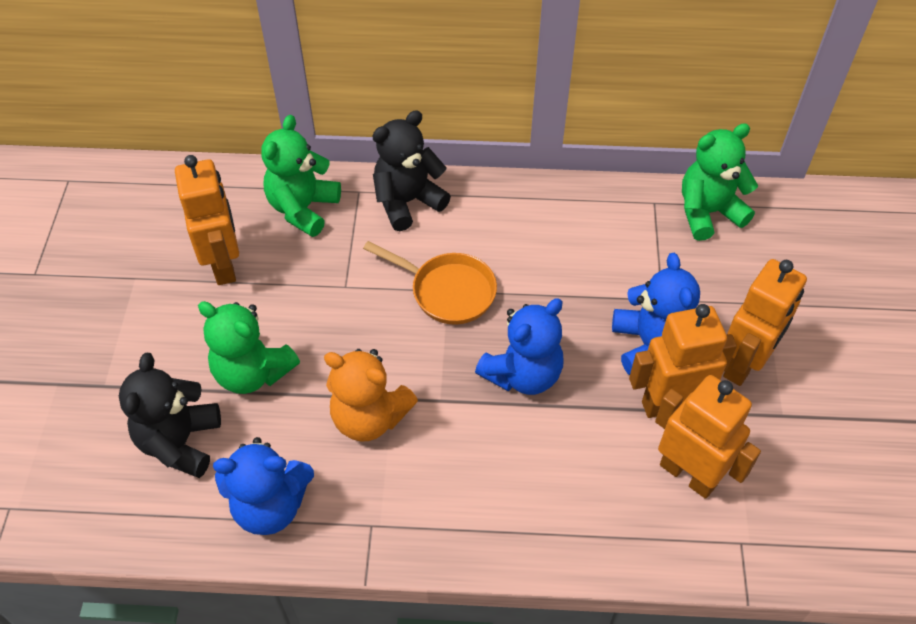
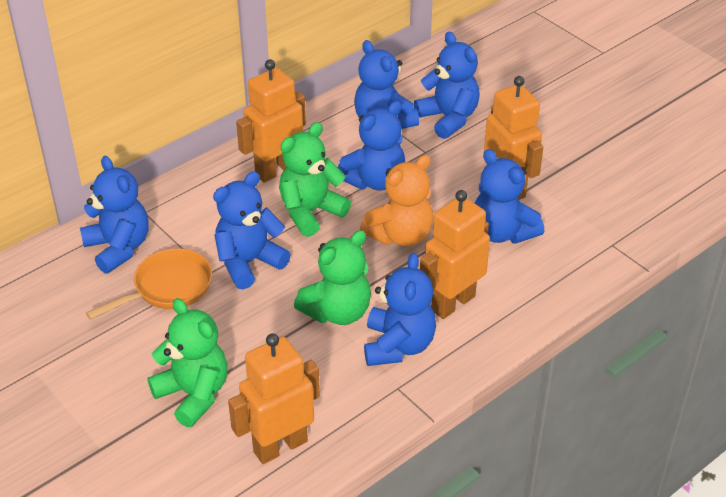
black teddy bear: 2 -> 0
blue teddy bear: 3 -> 7

